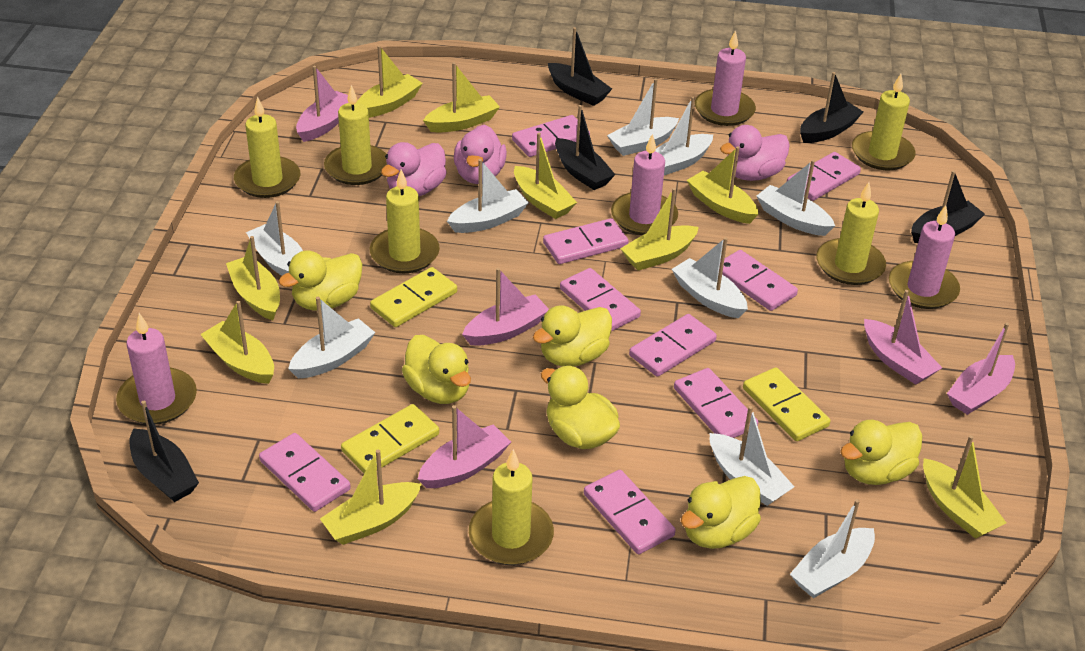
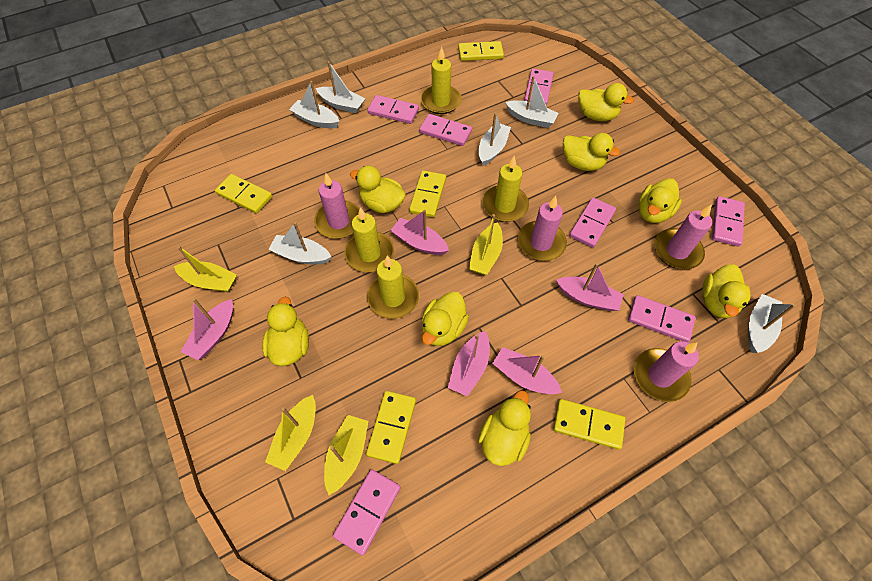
black boat: 5 -> 0
pink domino: 9 -> 7
pink duck: 3 -> 0
white boat: 9 -> 6
yellow boat: 9 -> 4
yellow candle: 6 -> 4
yellow domino: 3 -> 5
yellow duck: 6 -> 8

